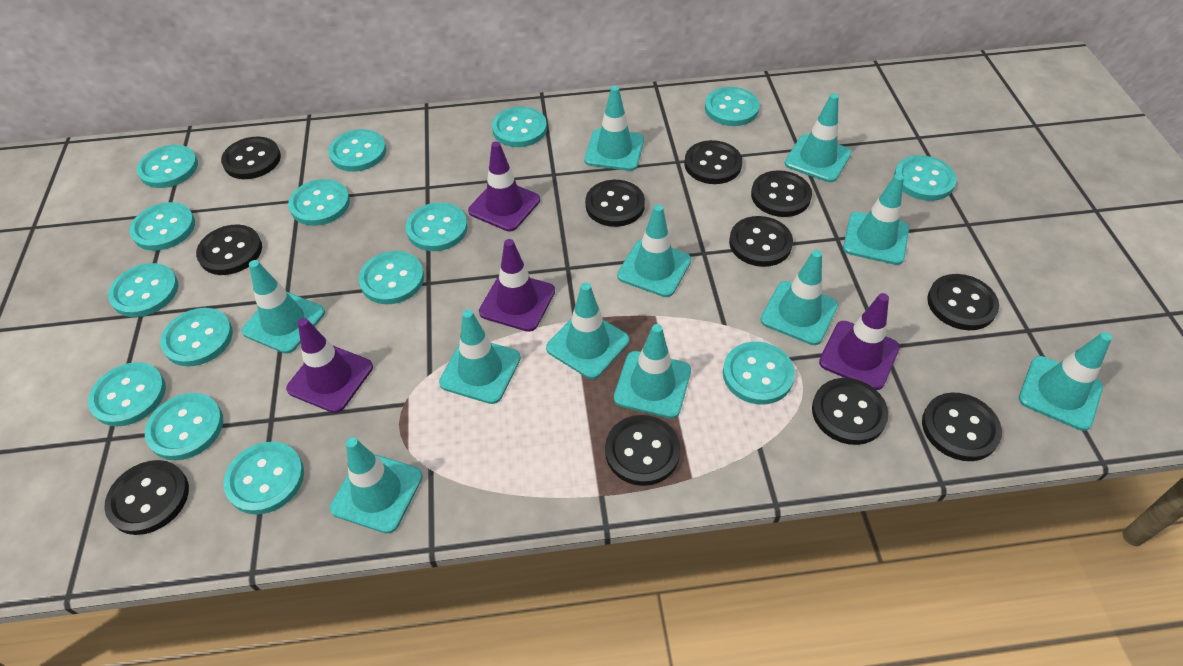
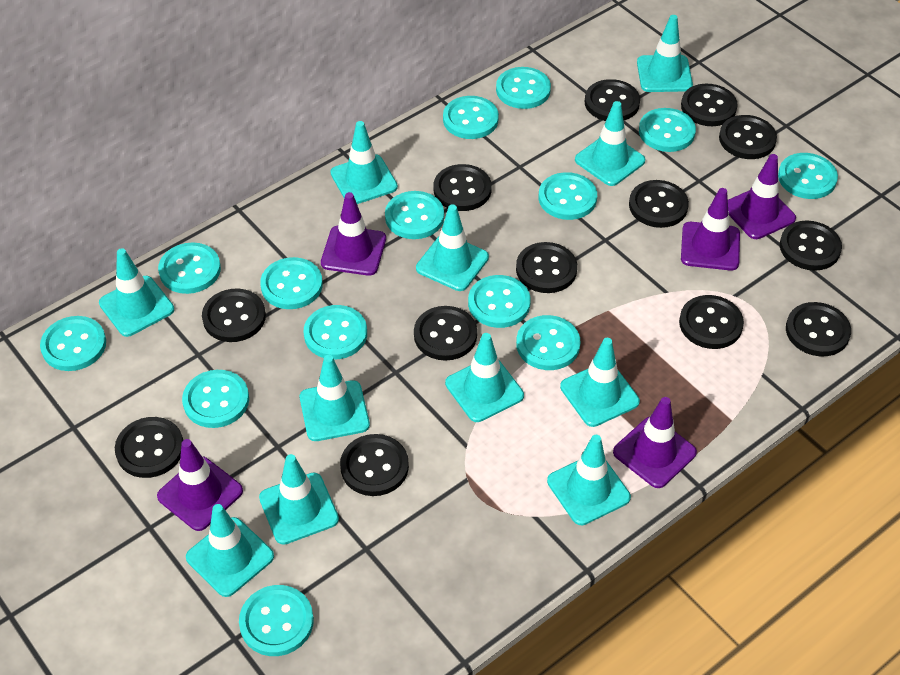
black button: 11 -> 13
purple traffic cone: 4 -> 5
turquoise button: 15 -> 14

